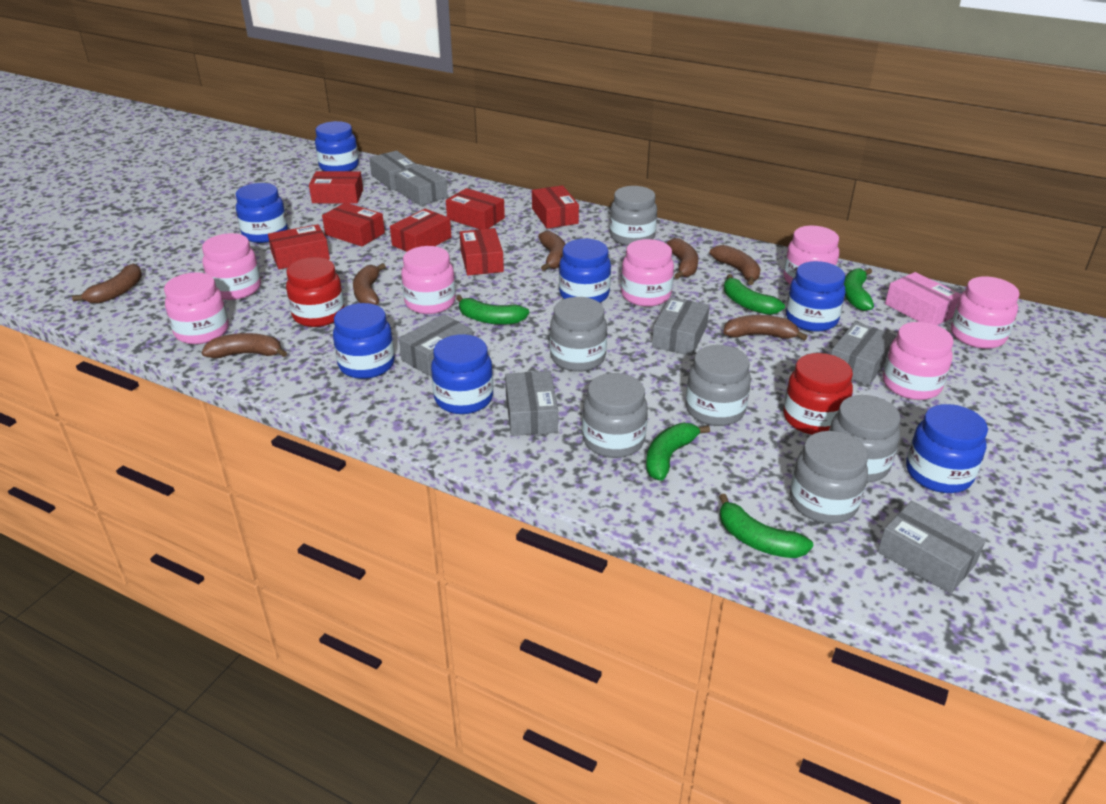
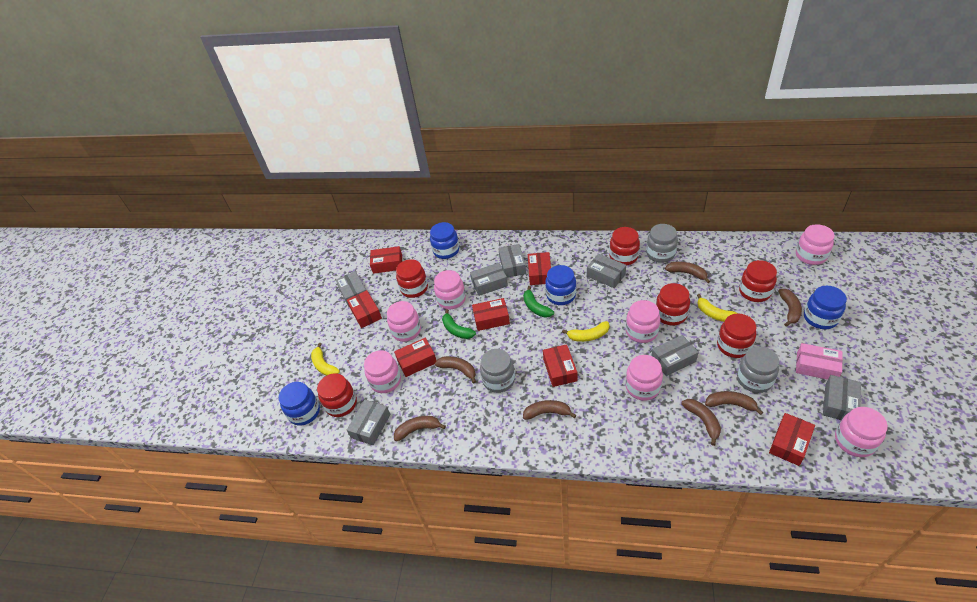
blue jar: 7 -> 4
green banana: 5 -> 2
grey jar: 6 -> 3
red jar: 2 -> 6
yellow banana: 0 -> 3

